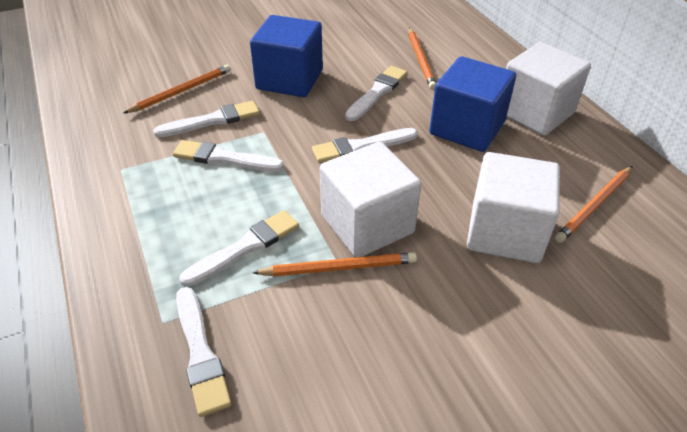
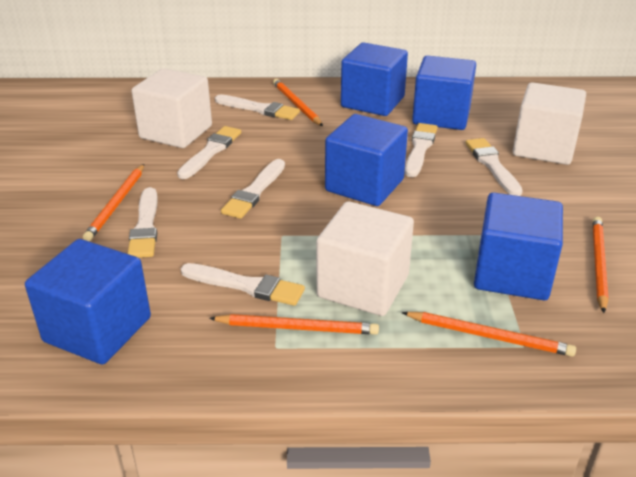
blue cube: 2 -> 5
orange pencil: 4 -> 5
white brush: 6 -> 7

